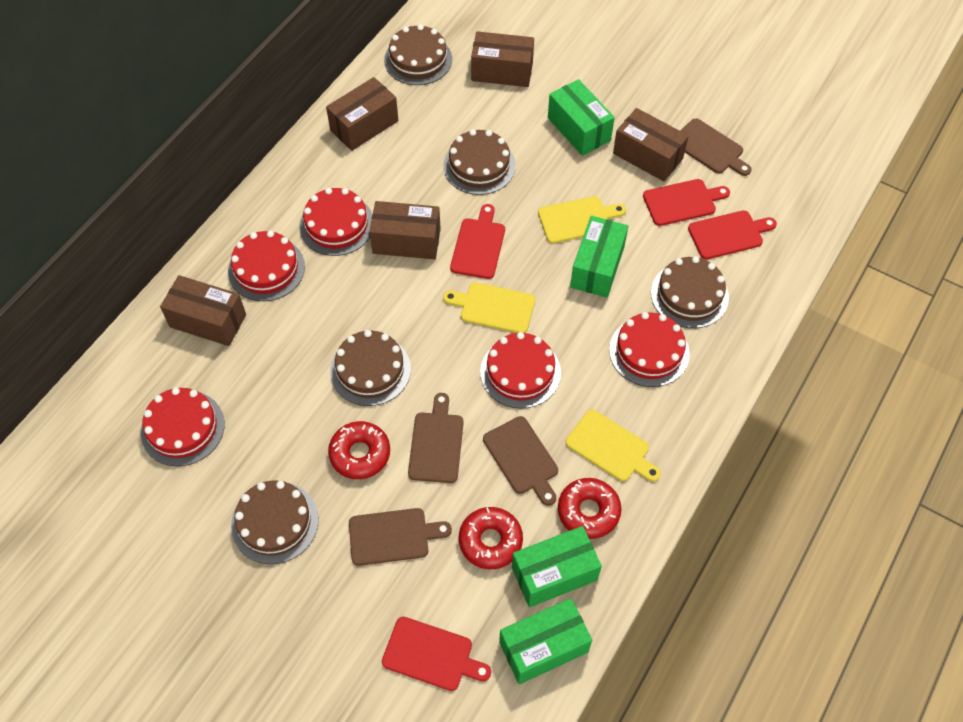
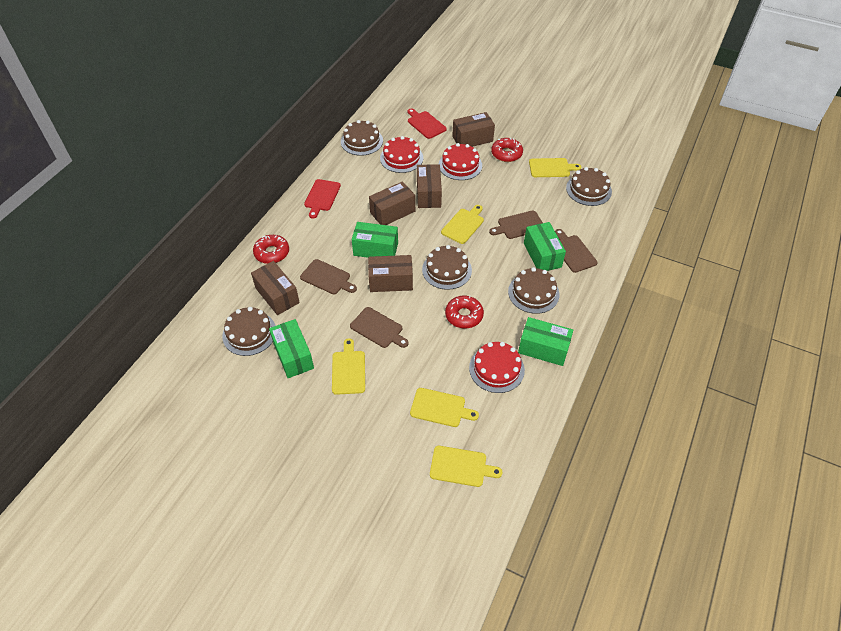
red cake: 5 -> 3
red cutting board: 4 -> 2
yellow cutting board: 3 -> 5

